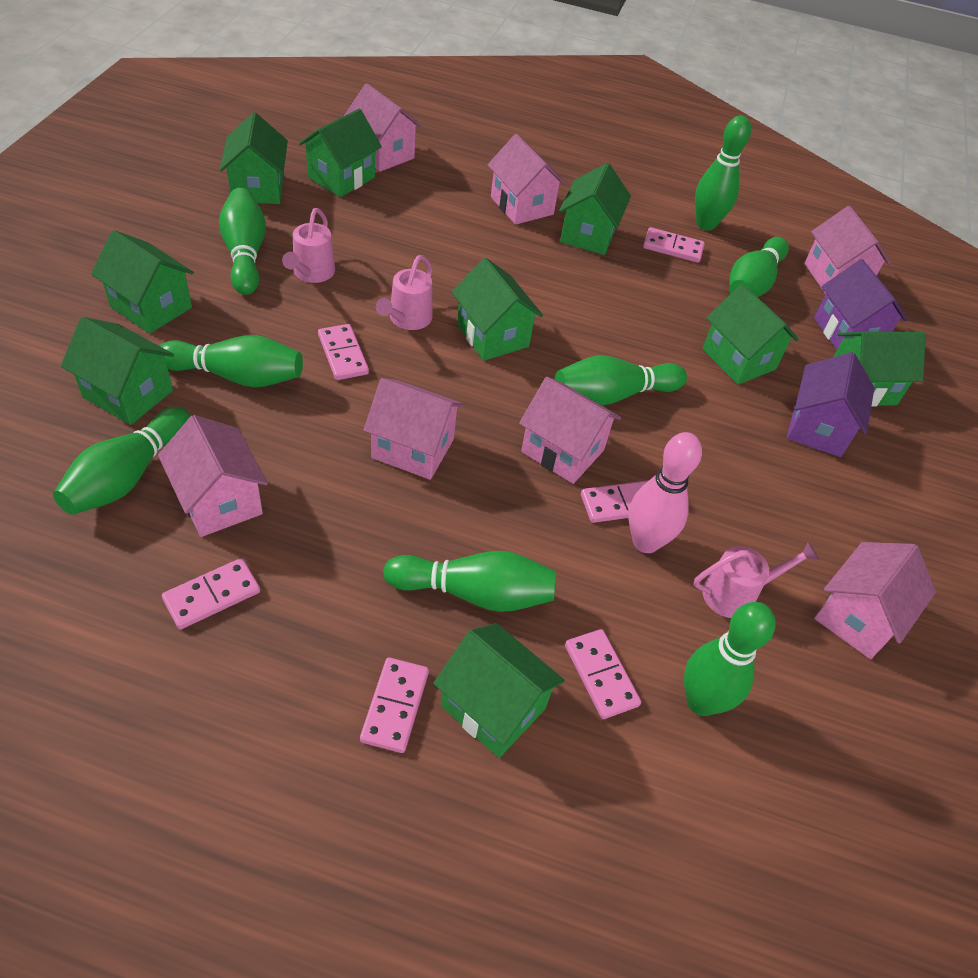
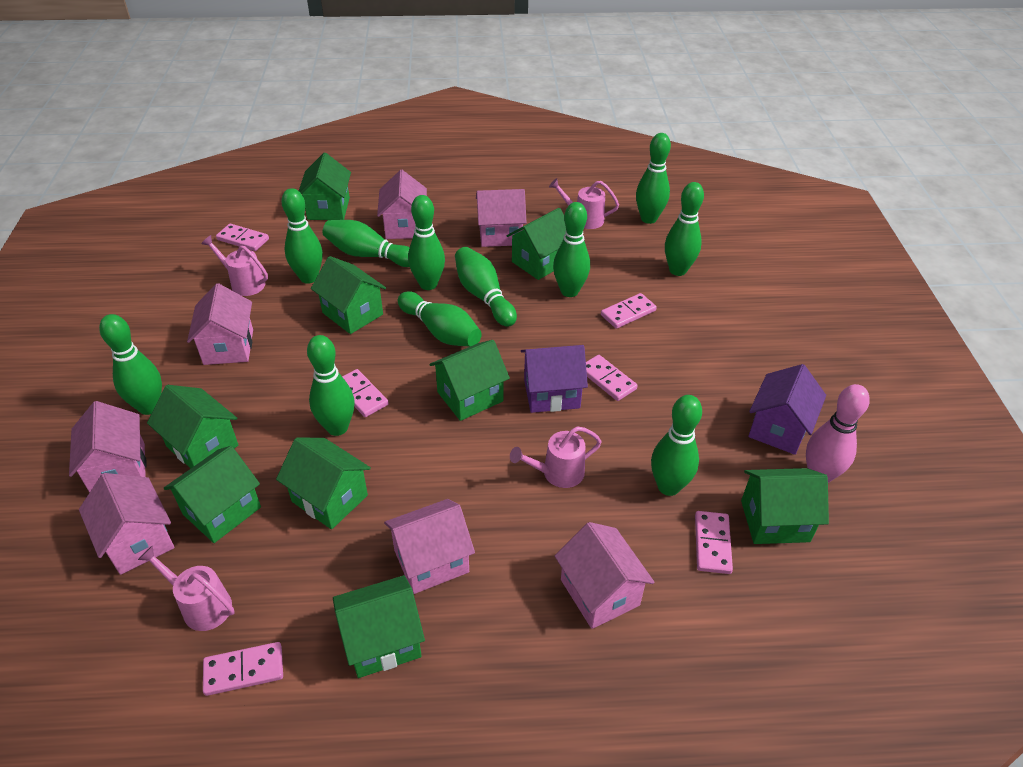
green bowling pin: 8 -> 11
pink watering can: 3 -> 4

